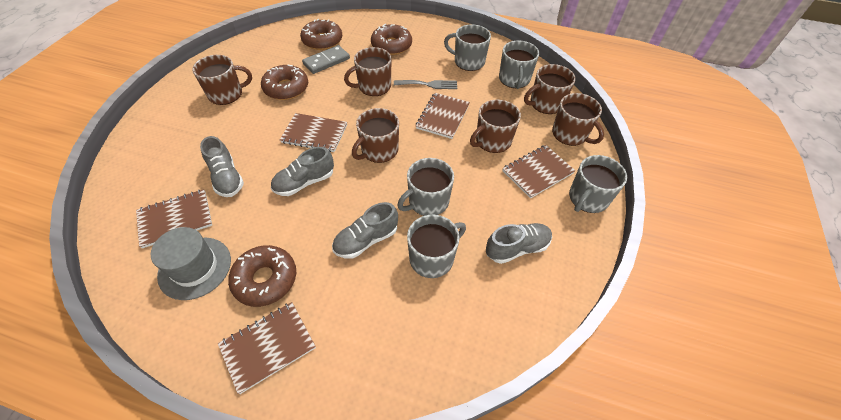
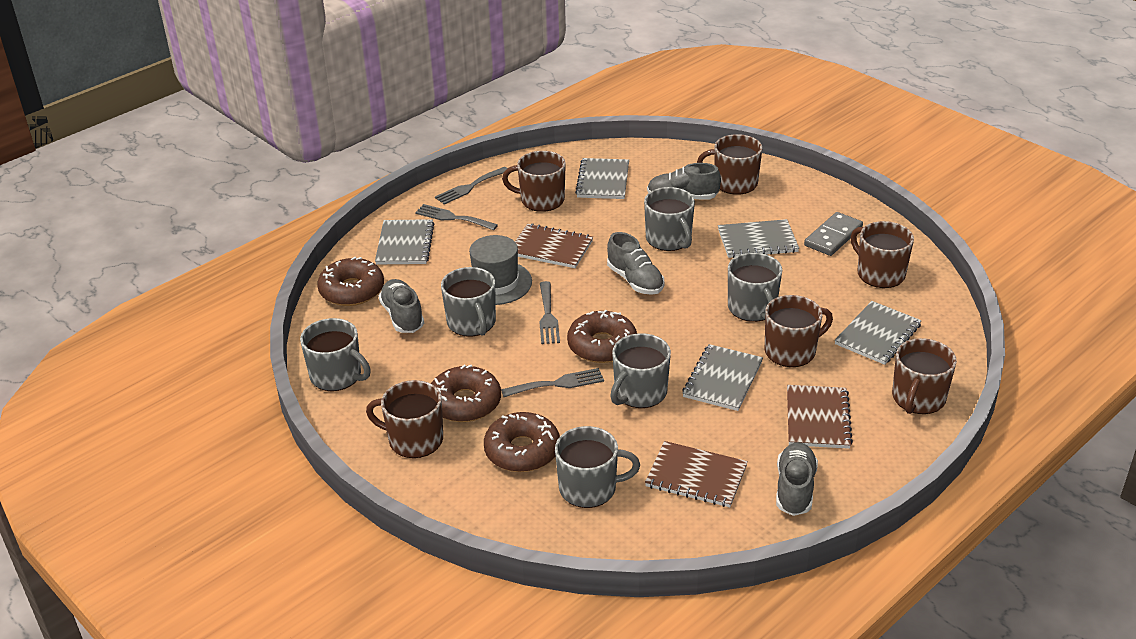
brown notebook: 5 -> 3
grey fork: 1 -> 4
grey mug: 5 -> 6
grey notebook: 0 -> 5

